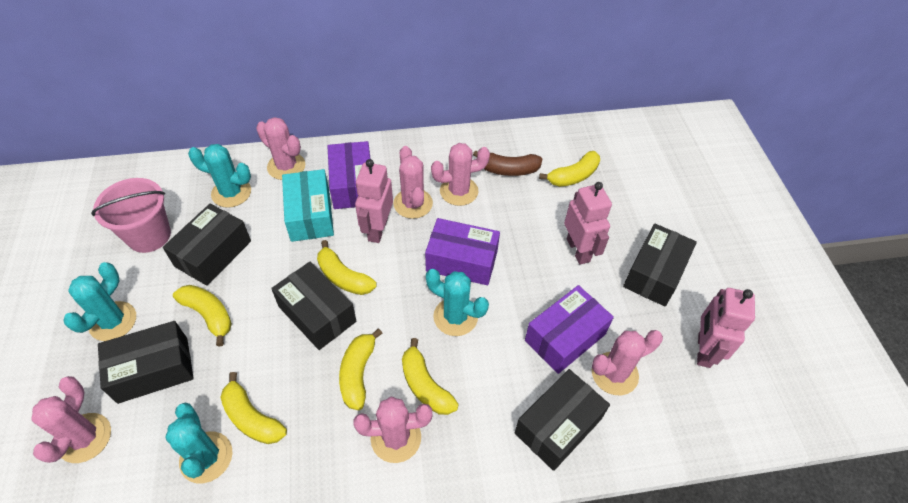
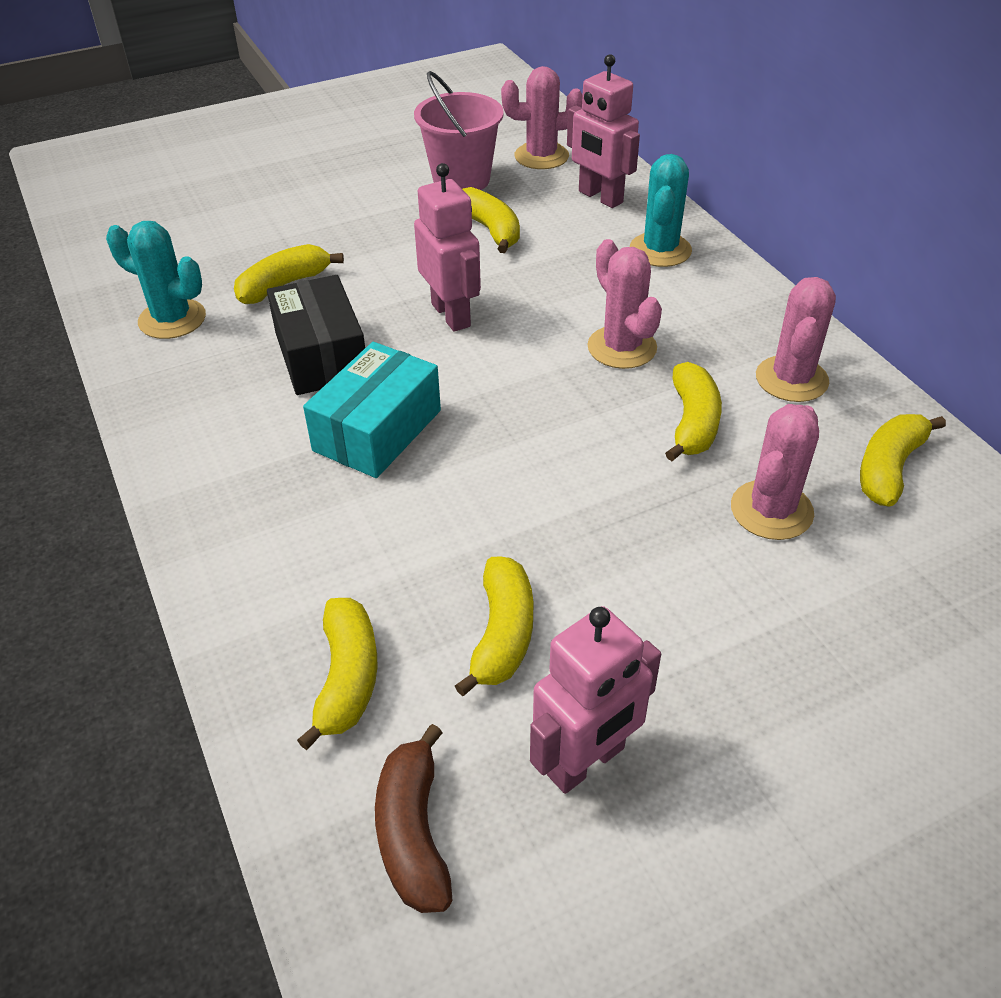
black box: 5 -> 1
pink cactus: 6 -> 4
purple box: 3 -> 0
turquoise cactus: 4 -> 2

